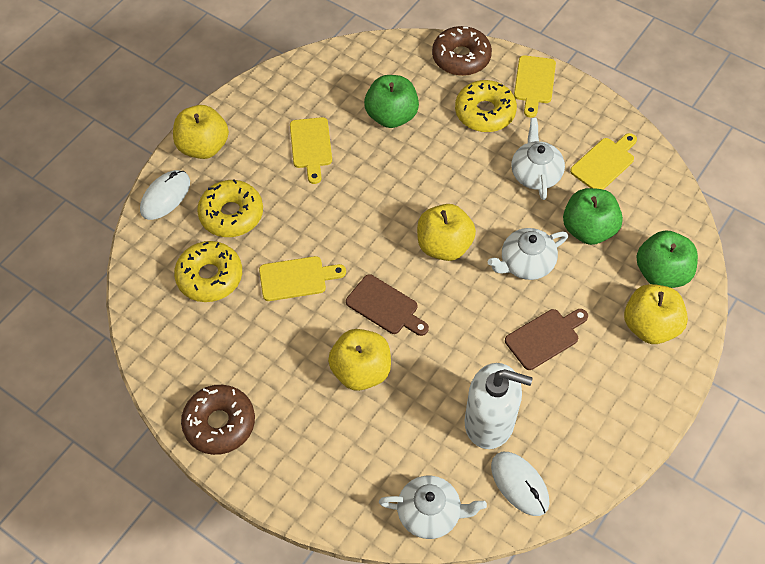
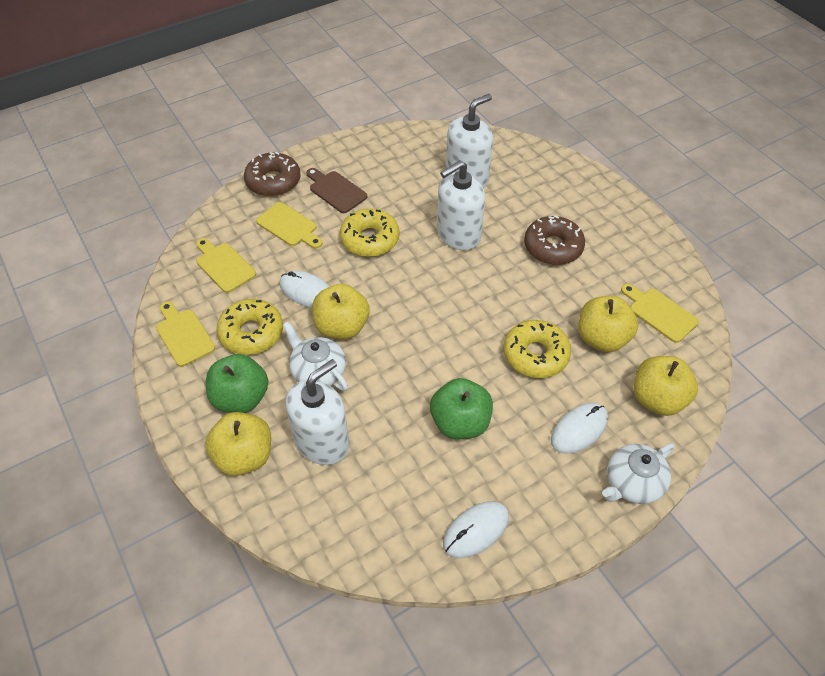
brown cutting board: 2 -> 1
green apple: 3 -> 2
white mouse: 2 -> 3
white soap dispenser: 1 -> 3
white teapot: 3 -> 2

